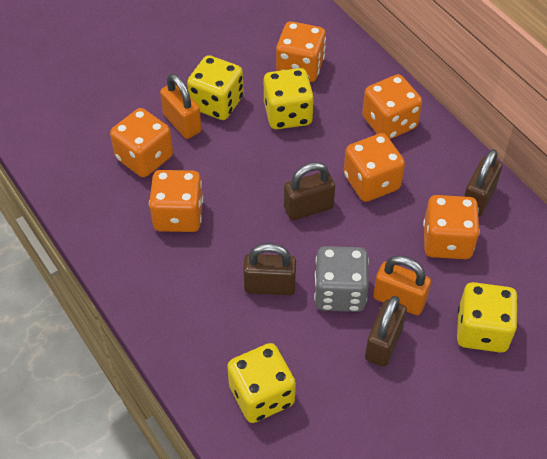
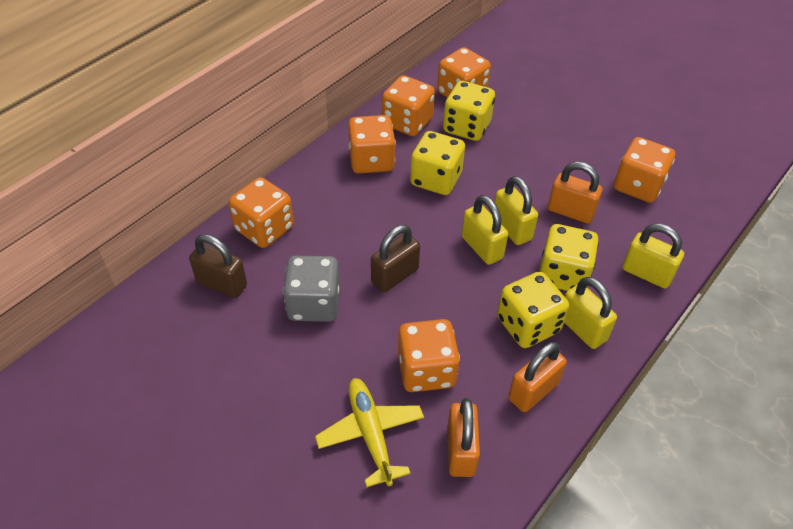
brown padlock: 4 -> 2
orange padlock: 2 -> 3
yellow padlock: 0 -> 4
yellow plane: 0 -> 1

